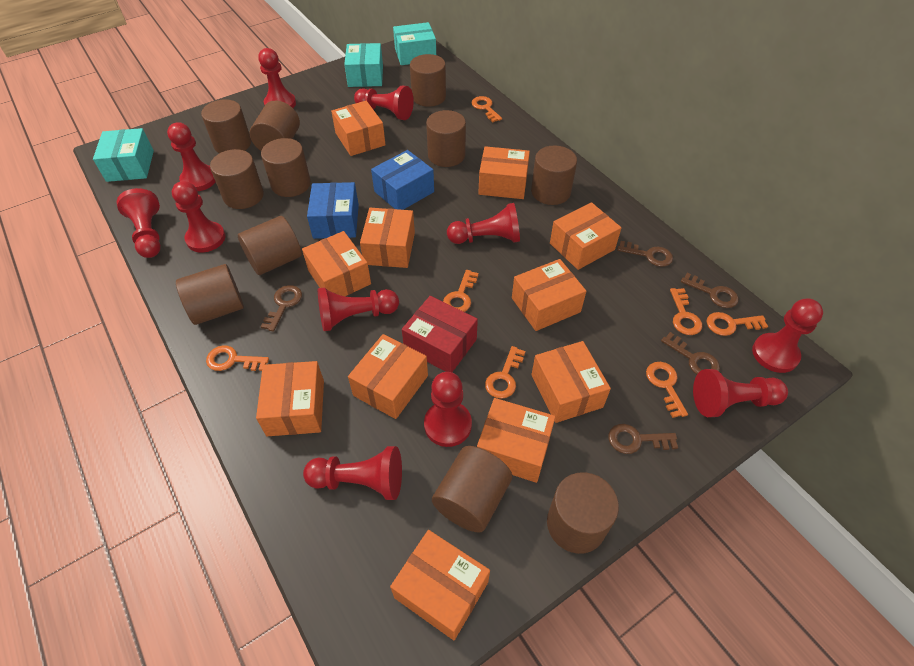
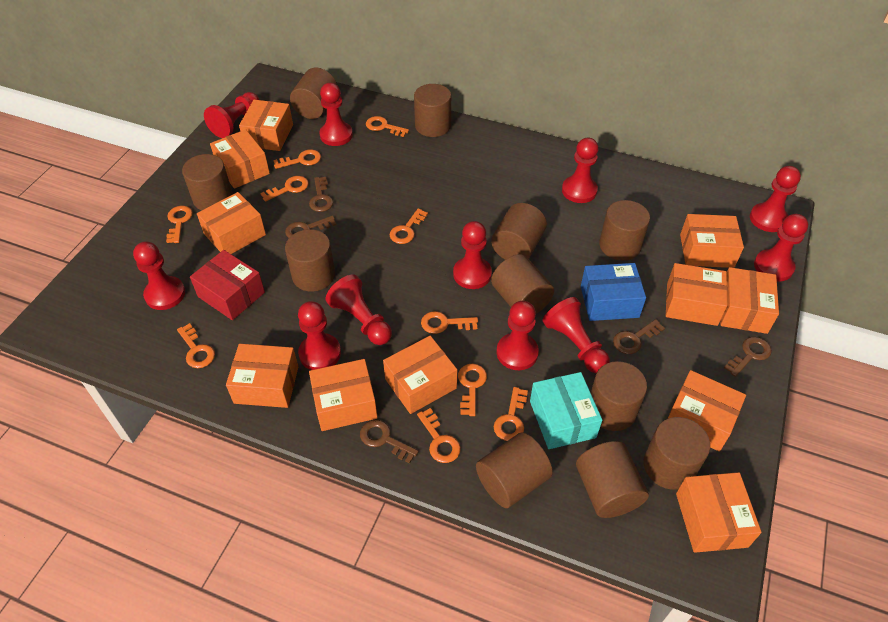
blue box: 2 -> 1
orange key: 7 -> 10
turquoise box: 3 -> 1

